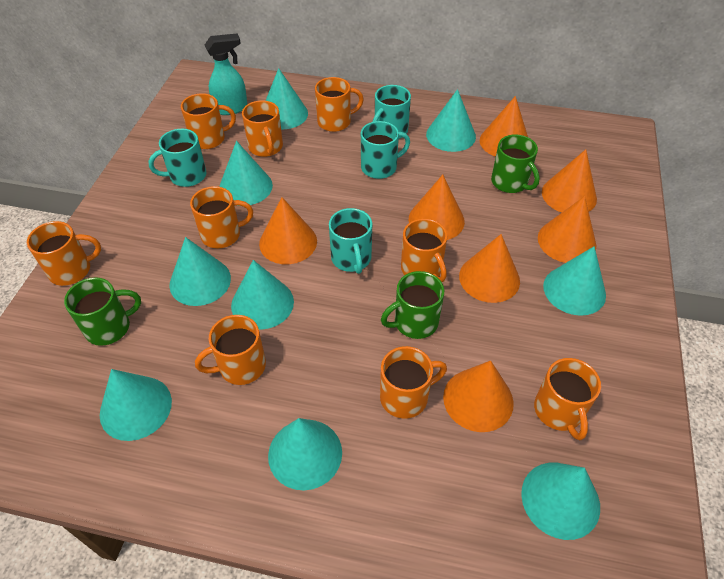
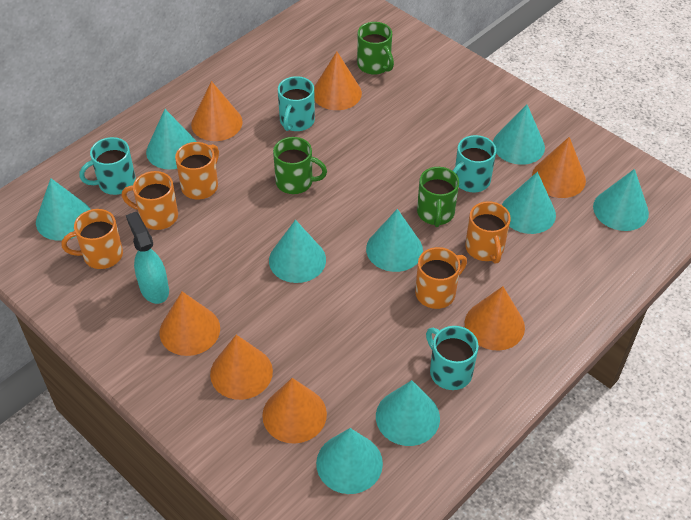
orange mug: 9 -> 5

